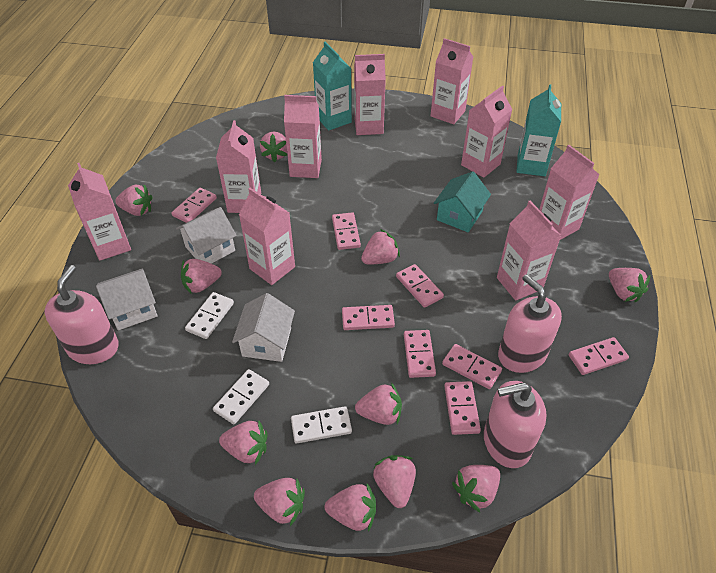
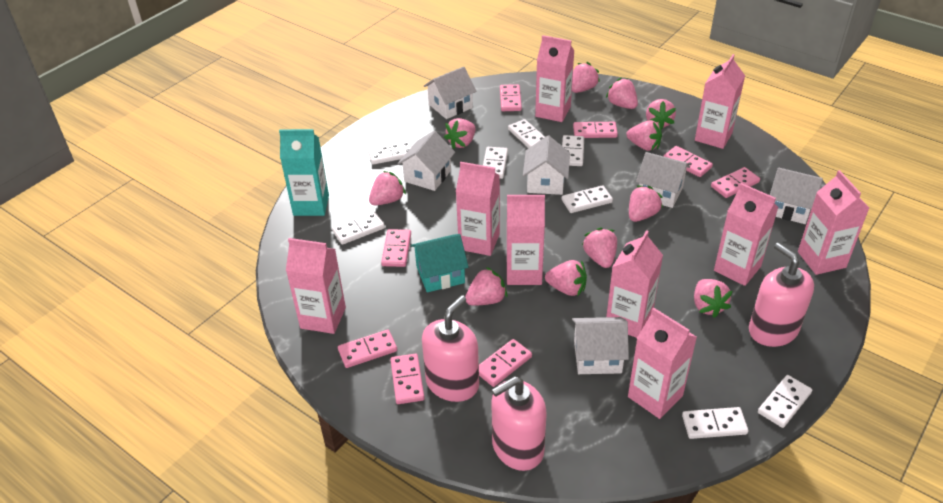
turquoise carton: 2 -> 1
white domino: 3 -> 8
white house: 3 -> 6

